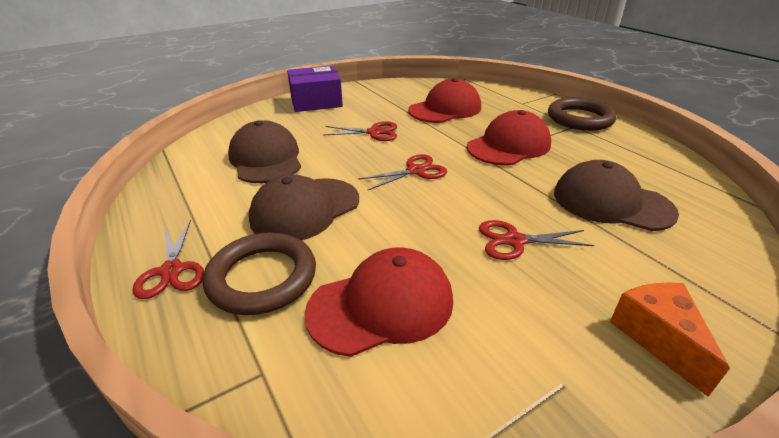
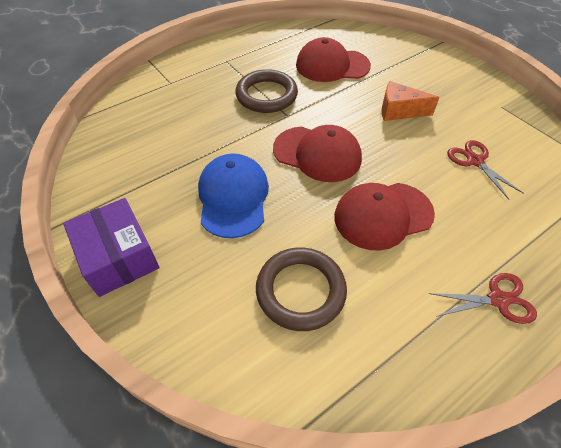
blue cap: 0 -> 1
brown cap: 3 -> 0
red scissors: 4 -> 2

